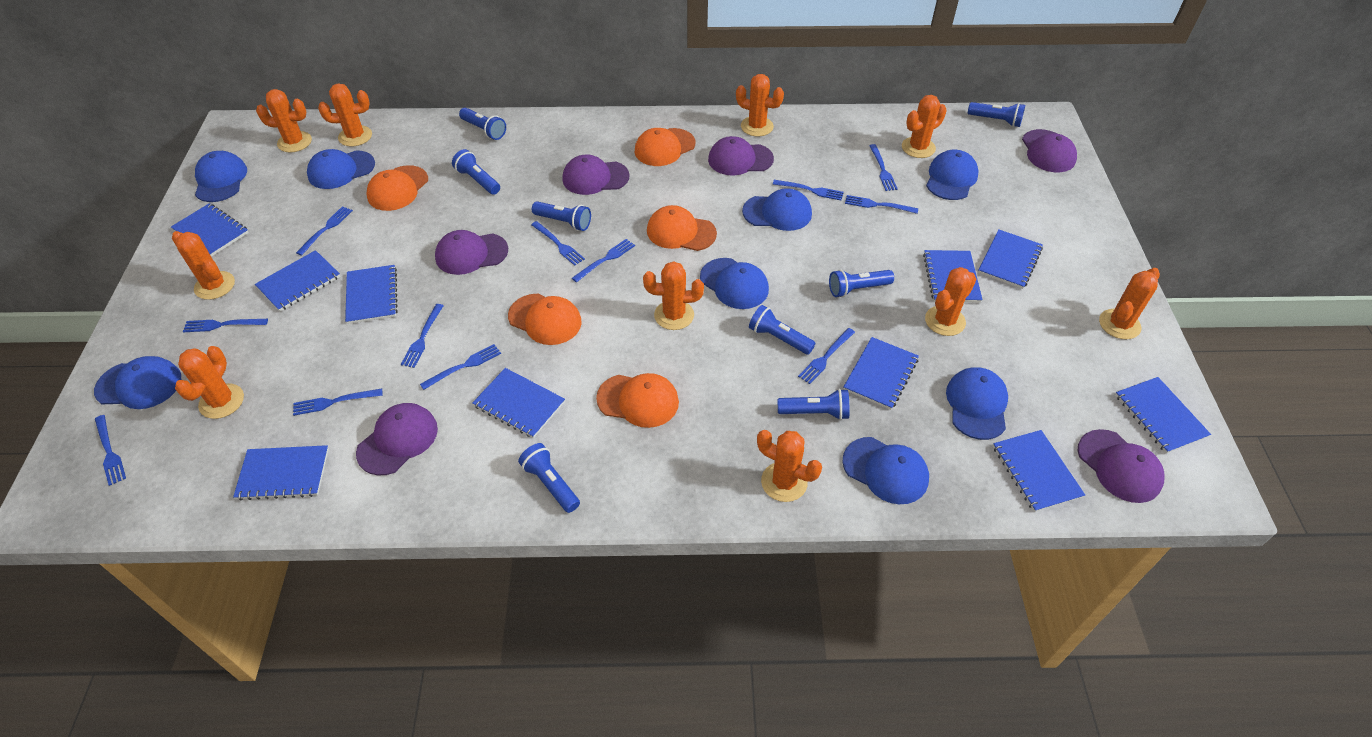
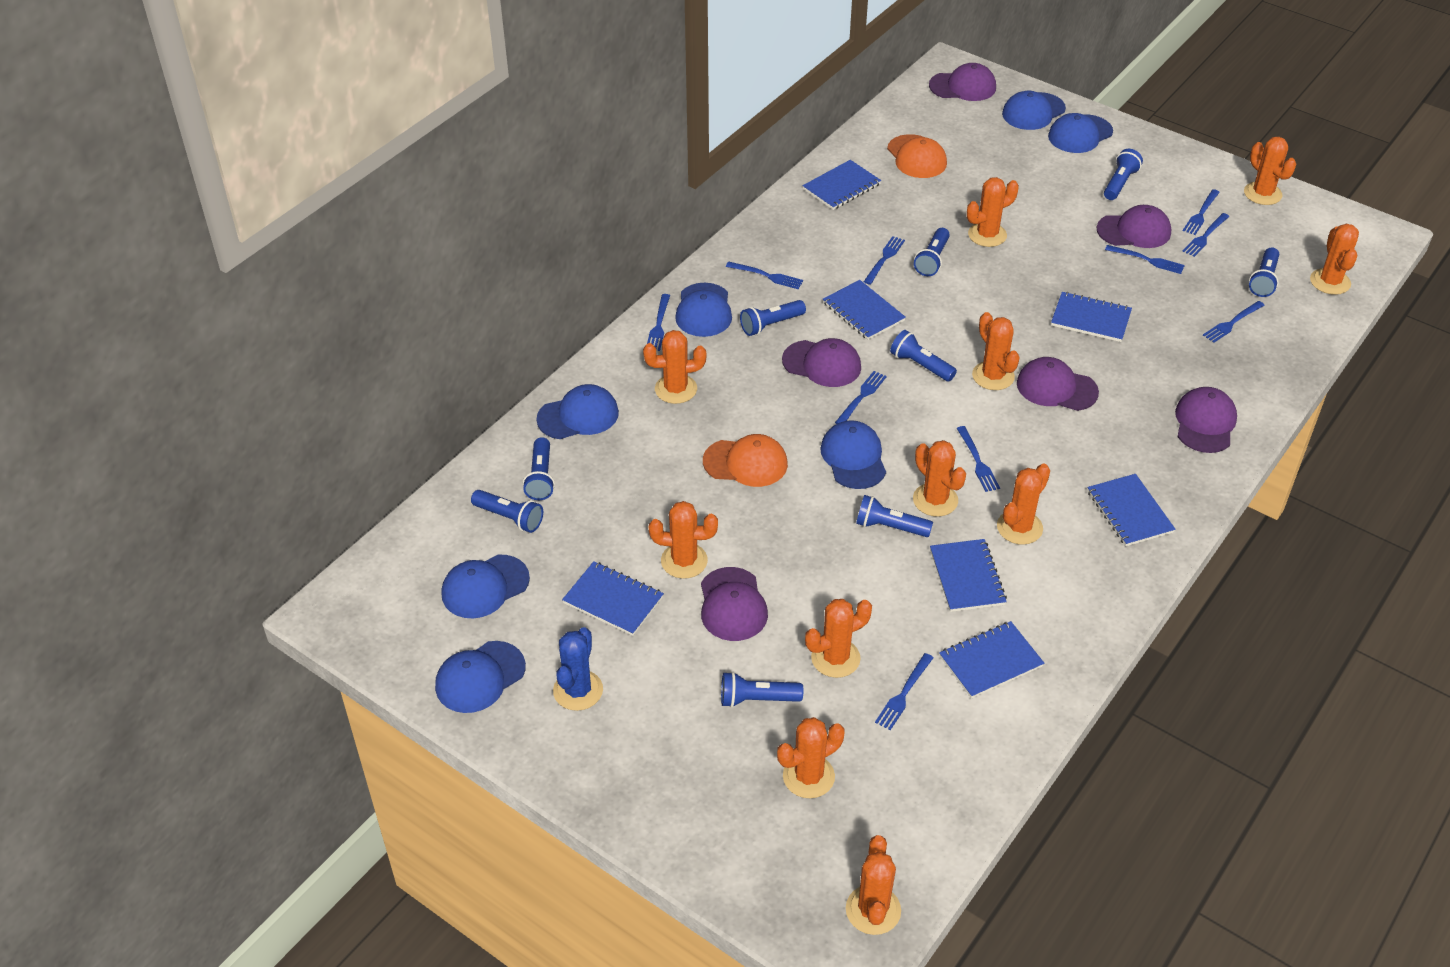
blue cactus: 0 -> 1
blue cap: 8 -> 7
blue flashlight: 8 -> 9
blue fork: 12 -> 10
blue notebook: 10 -> 7
orange cactus: 10 -> 11
orange cap: 5 -> 2

